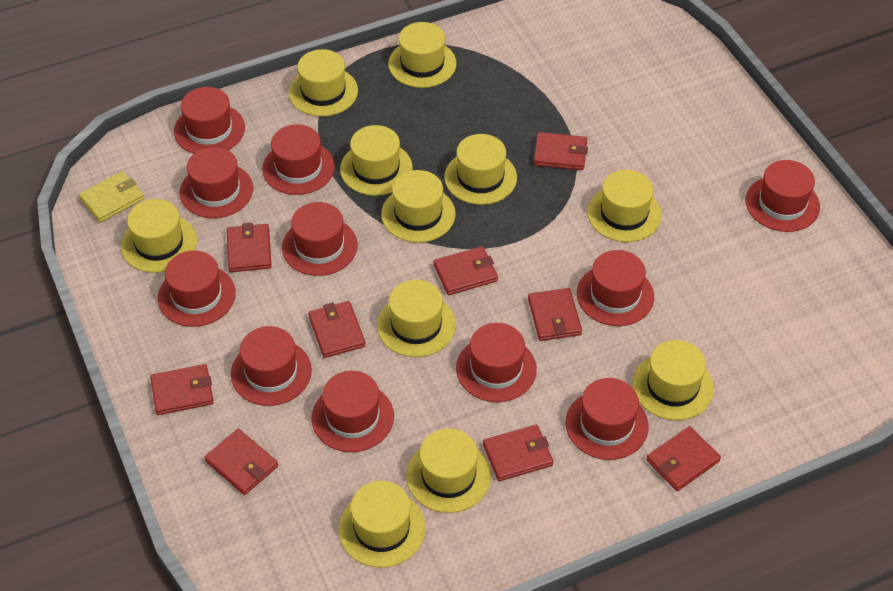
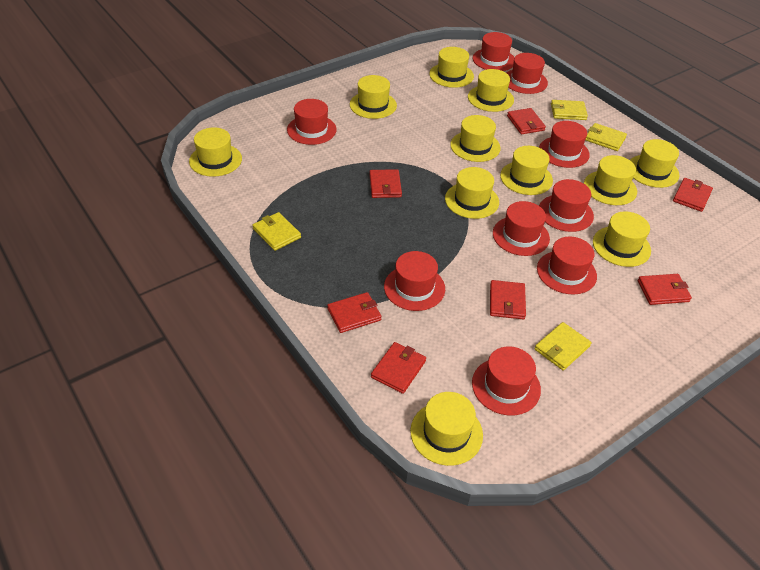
red hat: 11 -> 9
red wallet: 9 -> 7
yellow wallet: 1 -> 4

